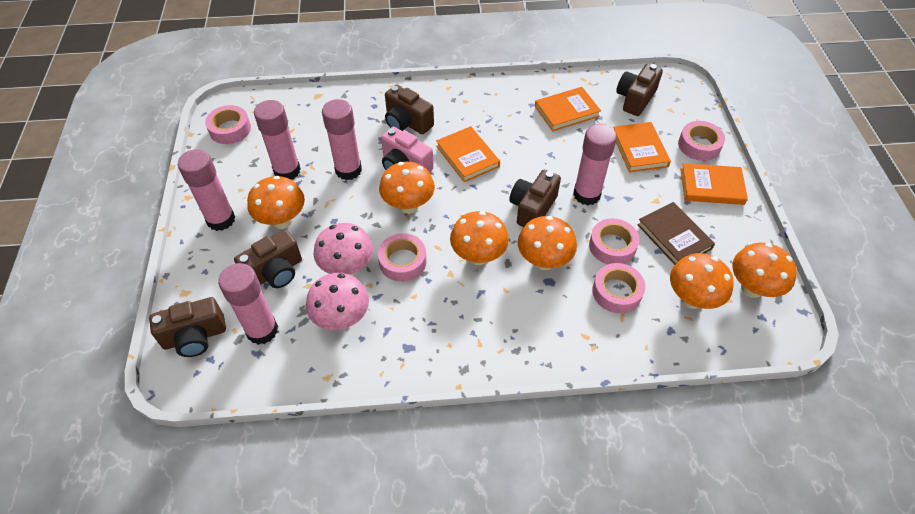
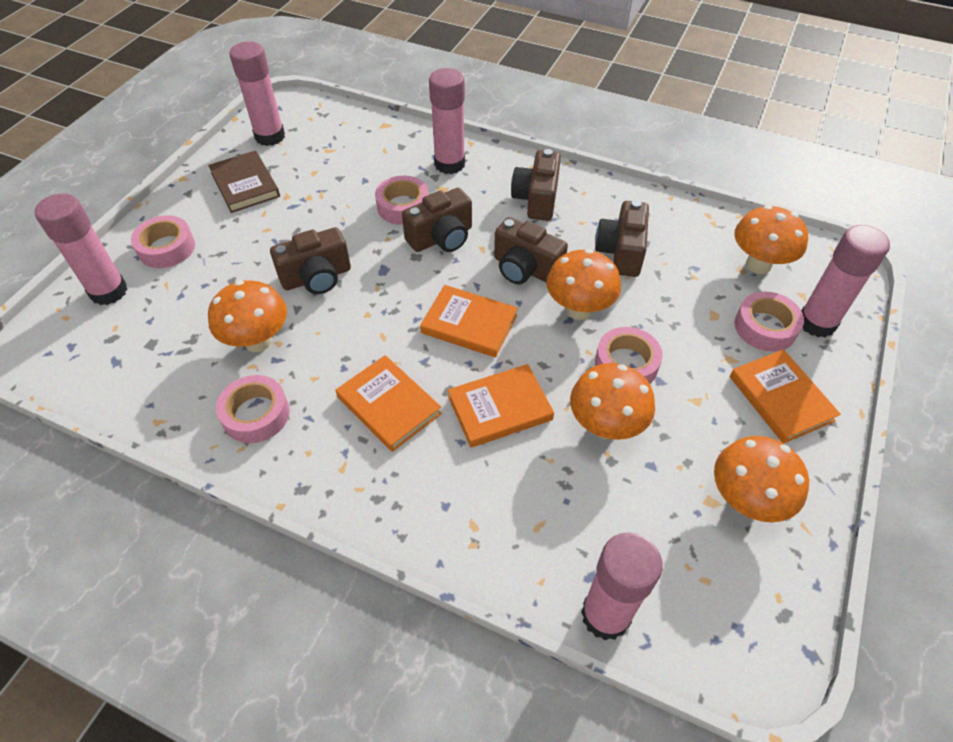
orange mushroom: 6 -> 5
pink camera: 1 -> 0
pink mushroom: 2 -> 0

